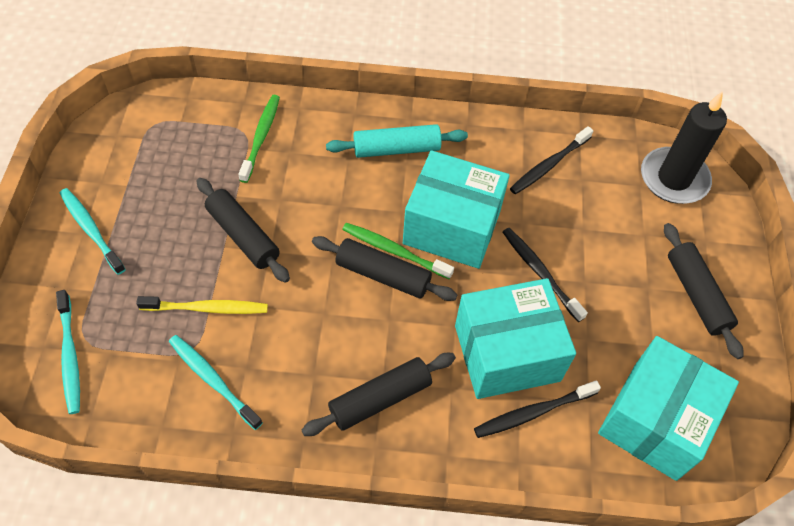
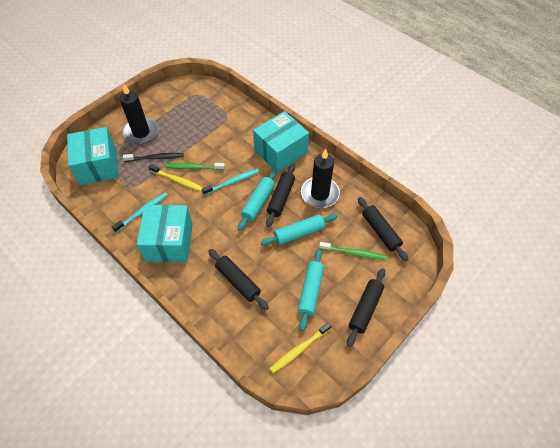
black candle: 1 -> 2
black toothbrush: 3 -> 1
turquoise rolling pin: 1 -> 3
turquoise toothbrush: 3 -> 2
yellow toothbrush: 1 -> 2

